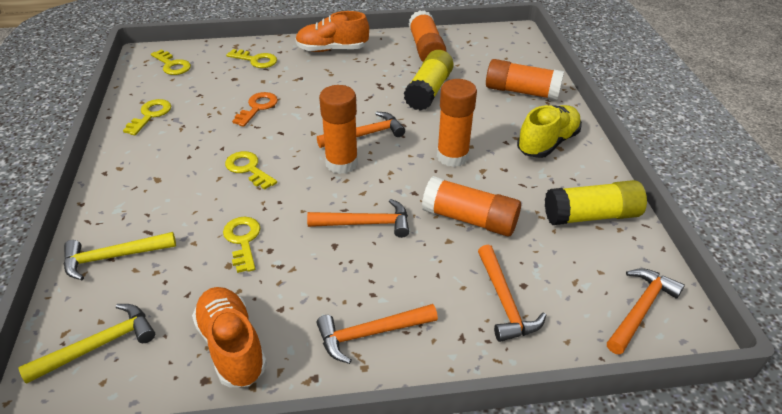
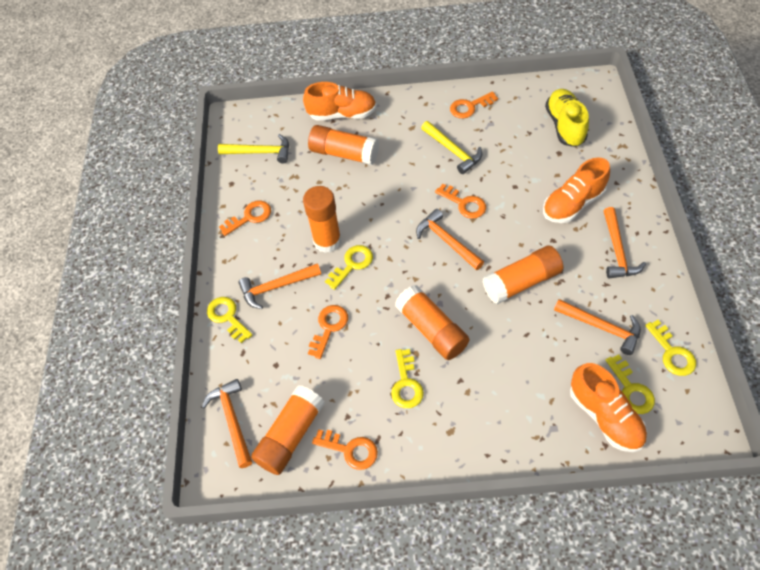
orange key: 1 -> 5
orange shoe: 2 -> 3
yellow glue stick: 2 -> 0

